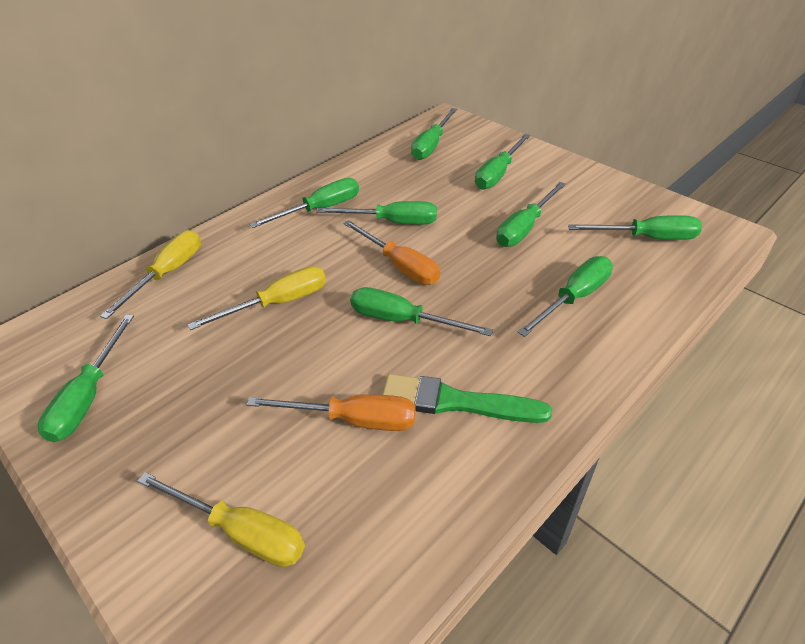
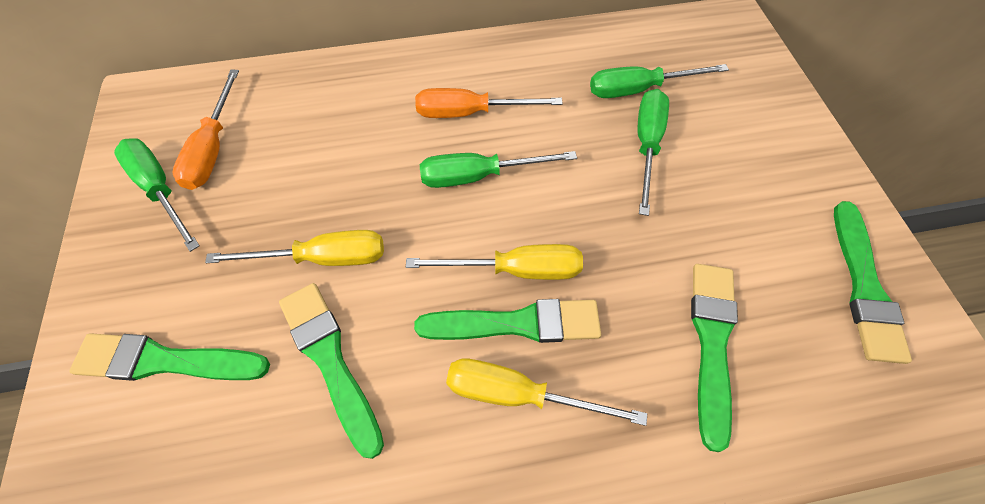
green brush: 1 -> 5
green screwdriver: 9 -> 4

